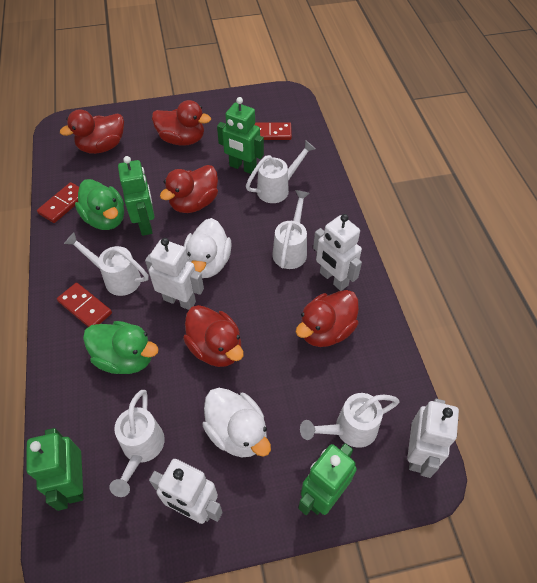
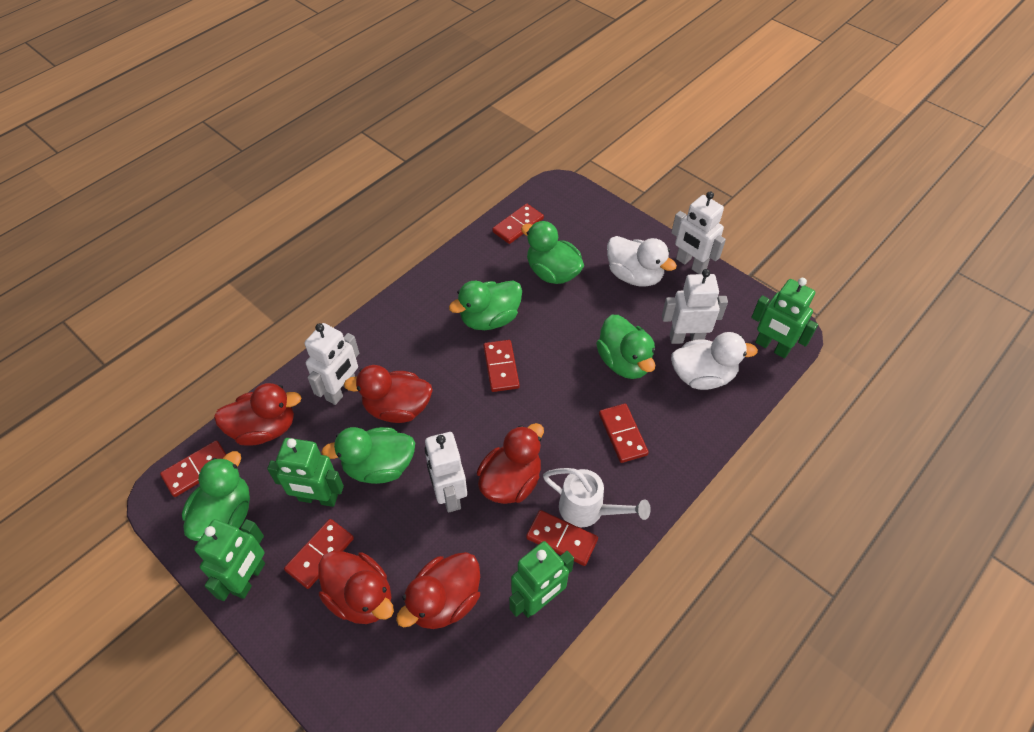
green duck: 2 -> 5
red domino: 3 -> 6
white watering can: 5 -> 1

